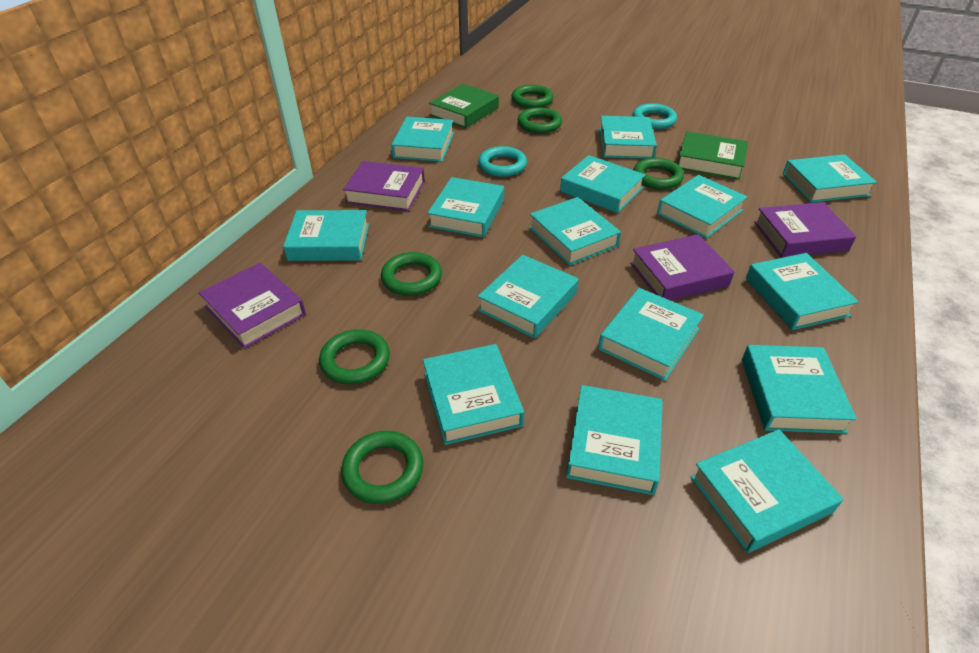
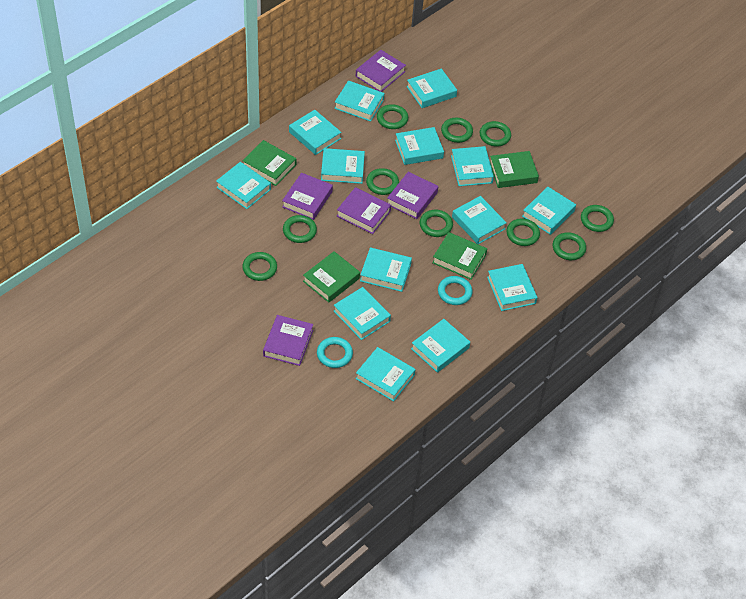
green book: 2 -> 4
green ring: 6 -> 10
purple book: 4 -> 5
turquoise book: 15 -> 14

